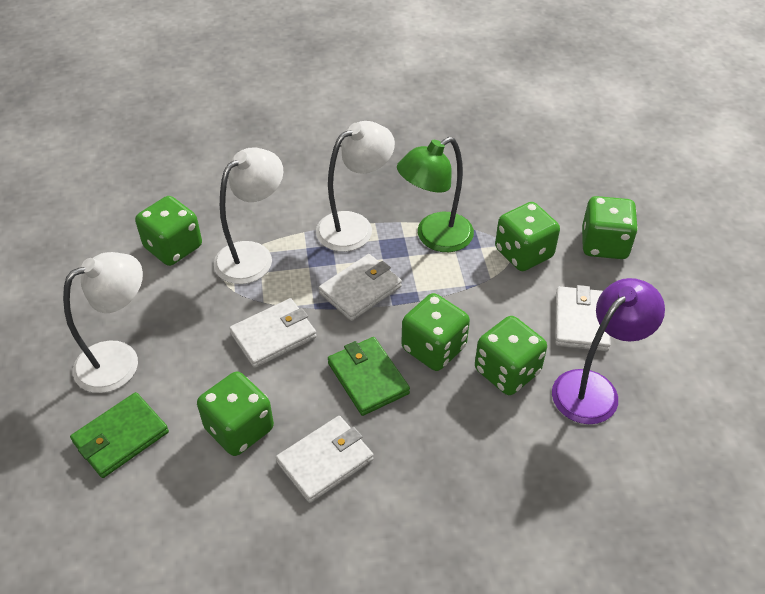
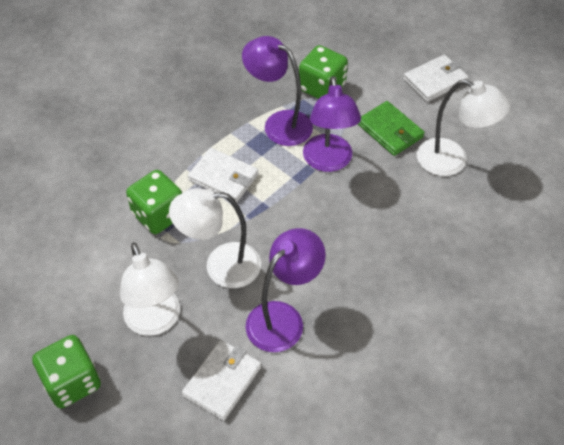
green dice: 6 -> 3
green lamp: 1 -> 0
green wallet: 2 -> 1
purple lamp: 1 -> 3
white wallet: 4 -> 3

